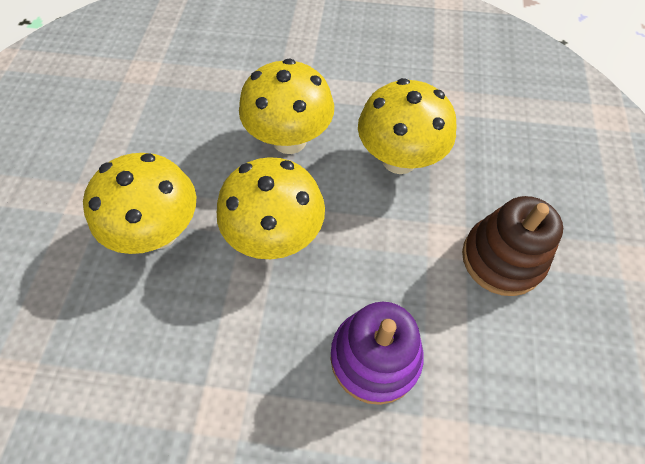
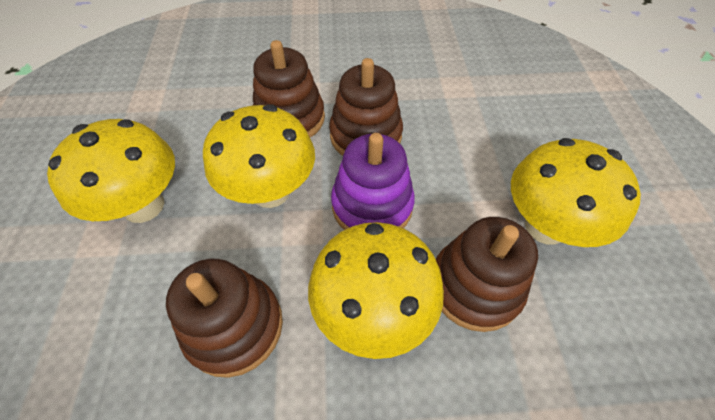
brown stacking toy: 1 -> 4

